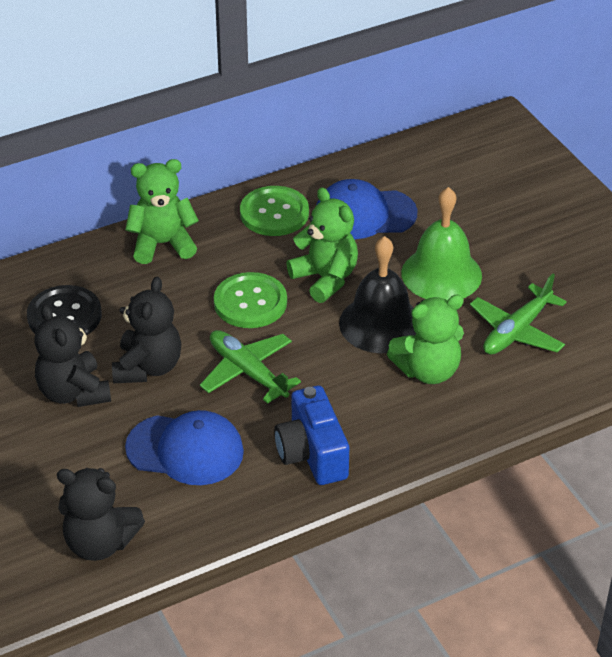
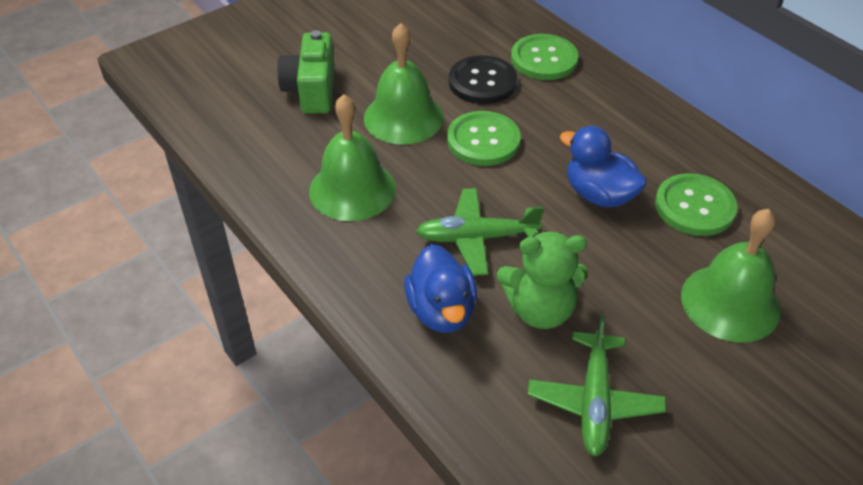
black bell: 1 -> 0
black teddy bear: 3 -> 0
blue camera: 1 -> 0
blue cap: 2 -> 0
blue duck: 0 -> 2
green bell: 1 -> 3
green button: 2 -> 3
green camera: 0 -> 1
green teddy bear: 3 -> 1

